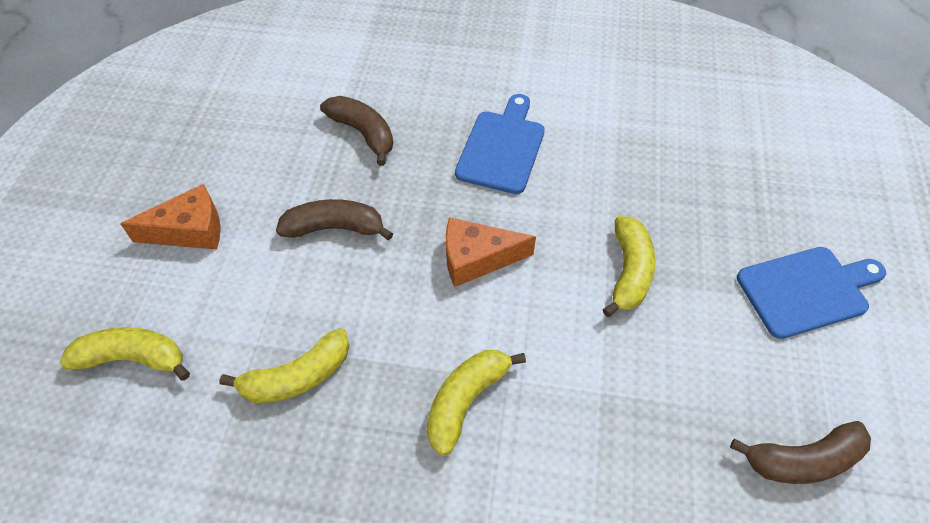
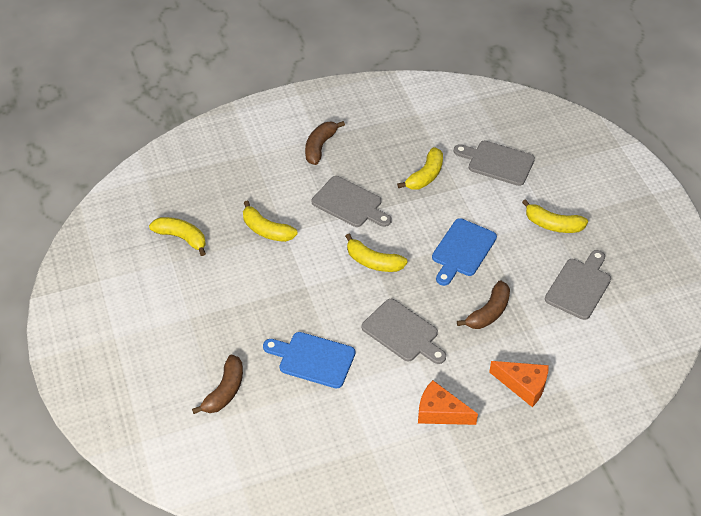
grey cutting board: 0 -> 4
yellow banana: 4 -> 5

